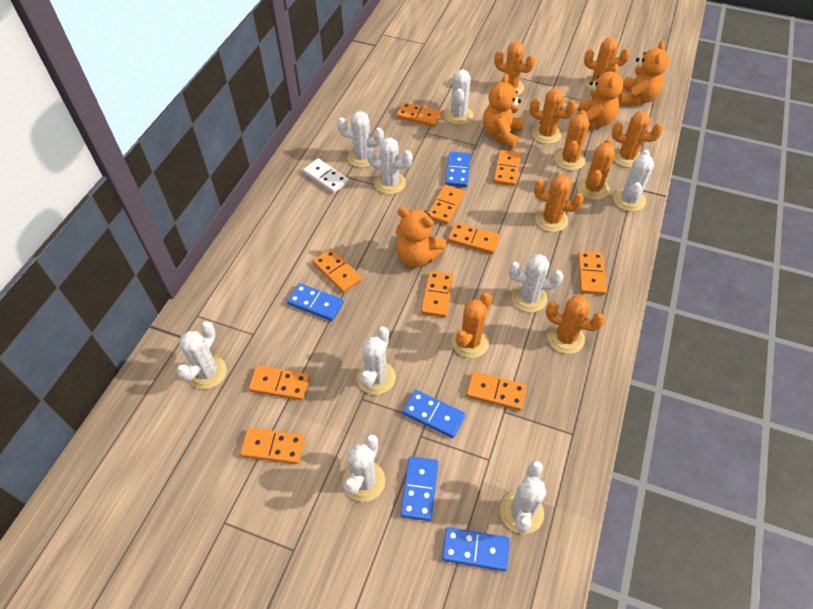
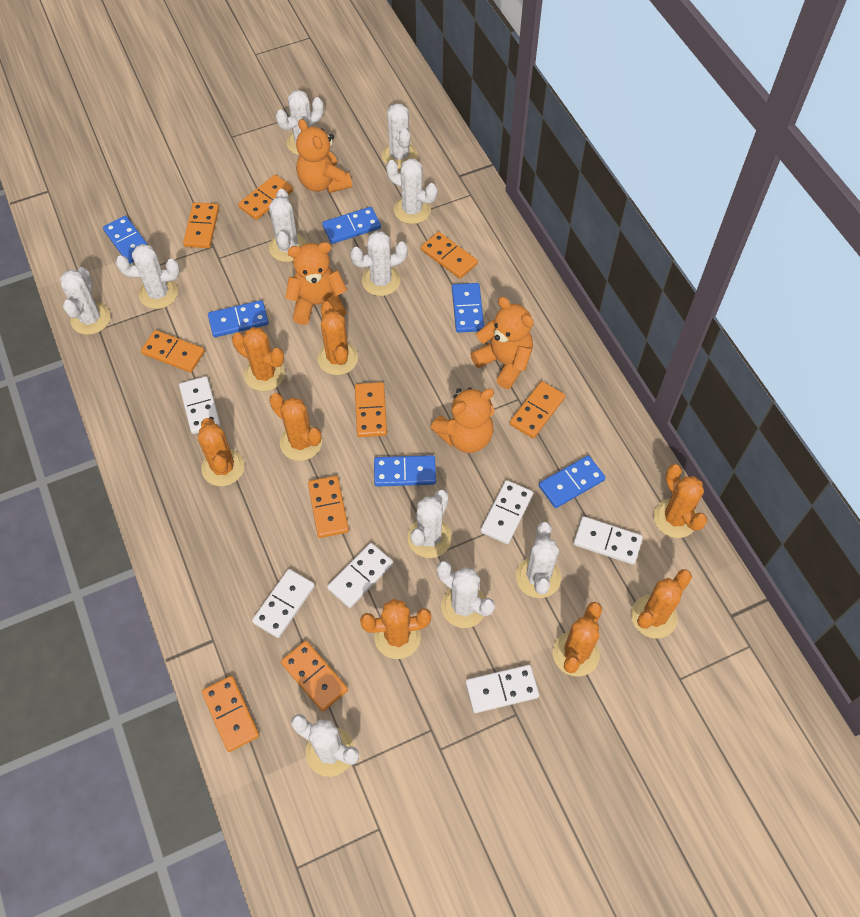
blue domino: 5 -> 6
orange cactus: 9 -> 8
orange domino: 10 -> 9
white cactus: 9 -> 11
white domino: 1 -> 6

